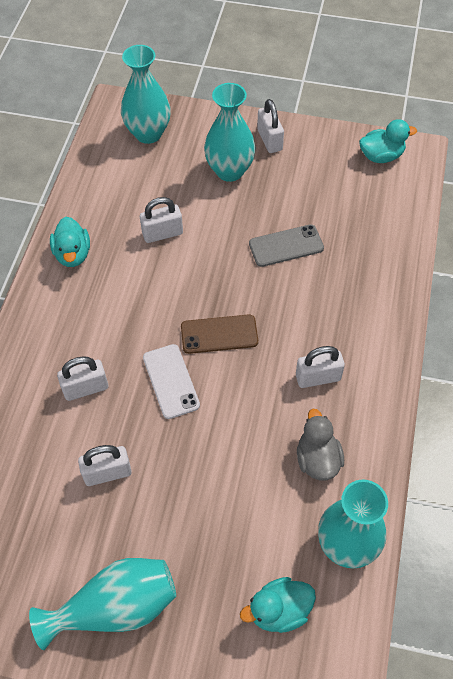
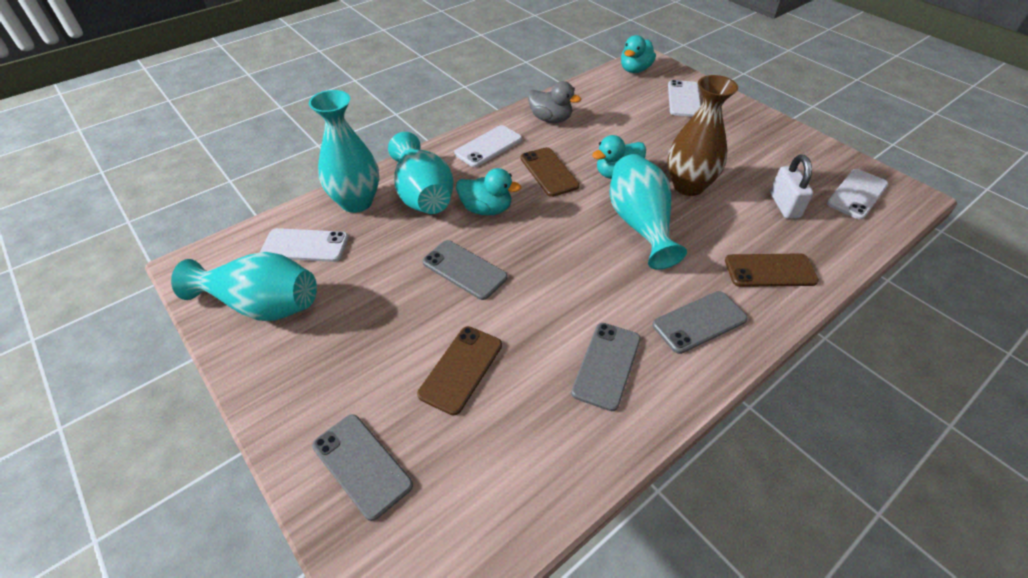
brown phone: 1 -> 3
brown vase: 0 -> 1
grey phone: 1 -> 4
white padlock: 5 -> 1
white phone: 1 -> 4

